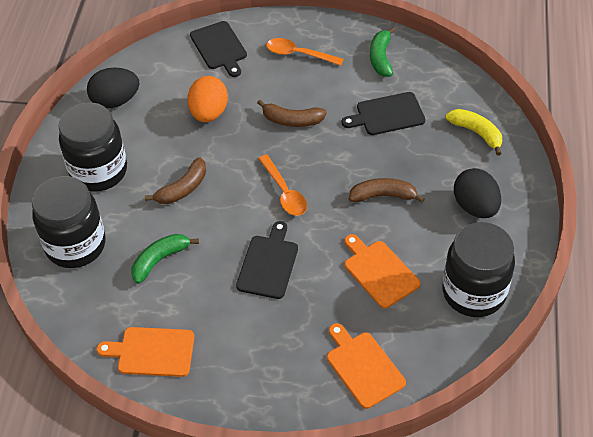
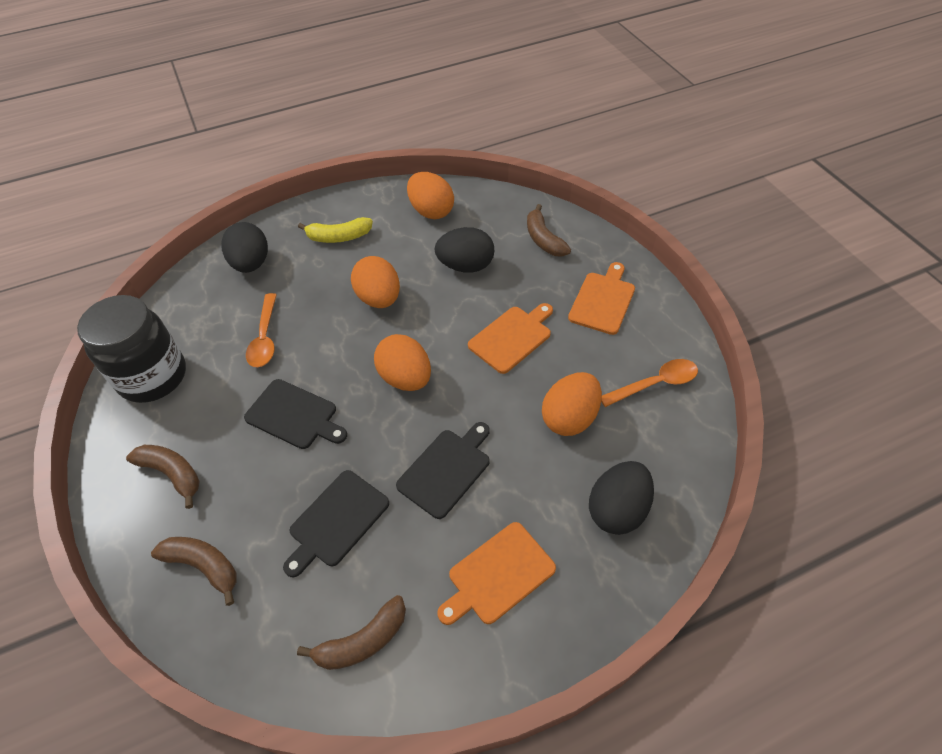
black egg: 2 -> 3
black jar: 3 -> 1
brown banana: 3 -> 4
green banana: 2 -> 0
orange egg: 1 -> 4

